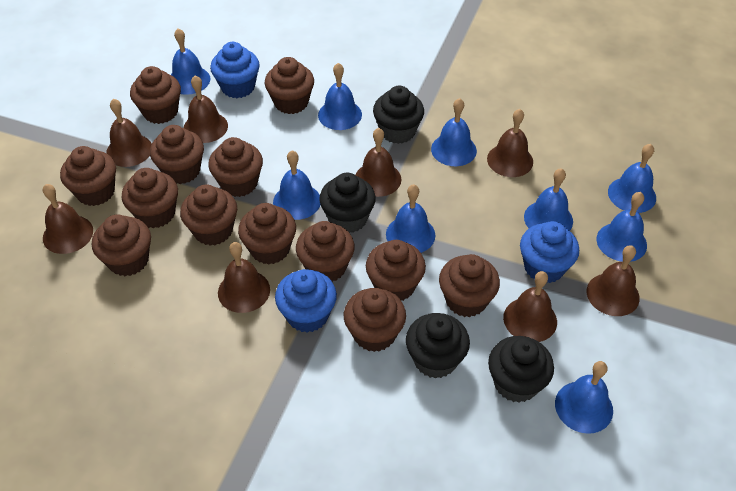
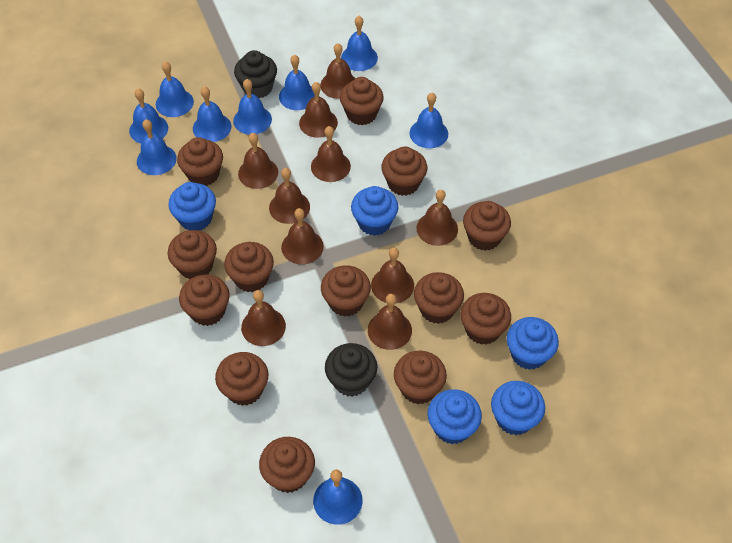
black cupcake: 4 -> 2
blue cupcake: 3 -> 5
brown bell: 8 -> 10

